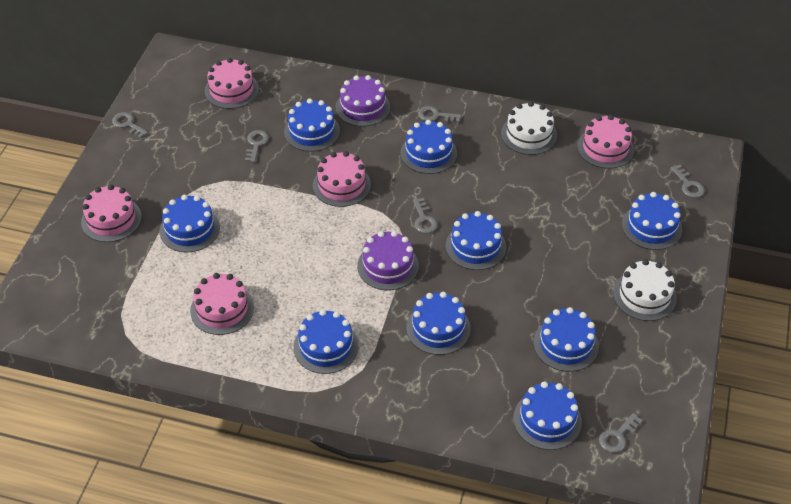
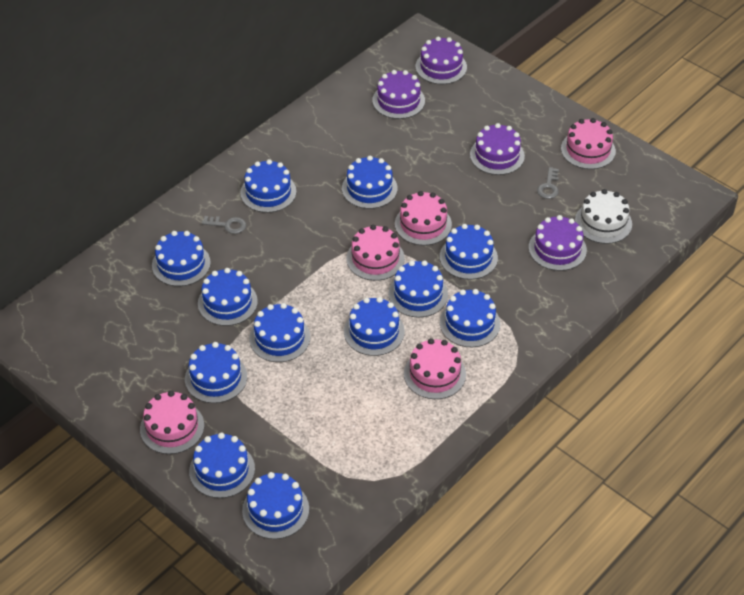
blue cake: 9 -> 12
grey key: 6 -> 2
purple cake: 2 -> 4
white cake: 2 -> 1

